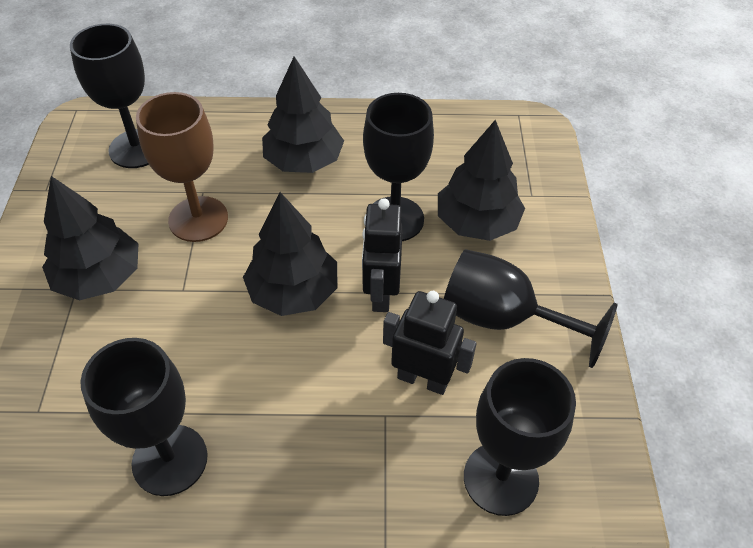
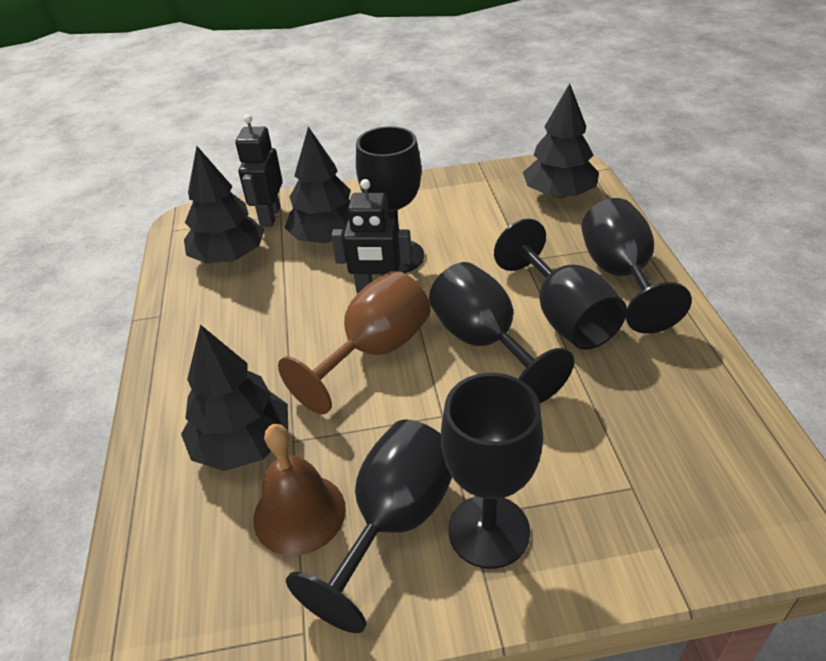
black goblet: 5 -> 6
brown bell: 0 -> 1

